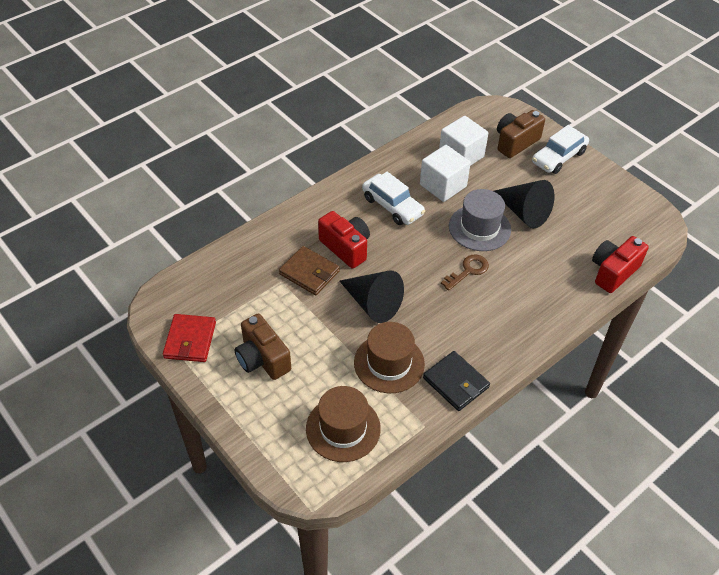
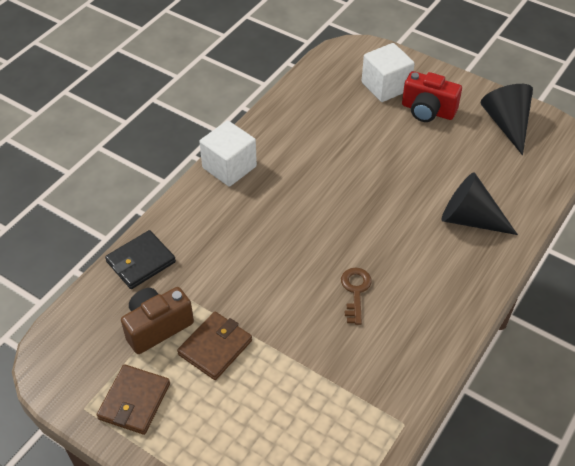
brown camera: 2 -> 1
brown hat: 2 -> 0
brown wallet: 1 -> 2
grey hat: 1 -> 0
red camera: 2 -> 1
red wallet: 1 -> 0
white car: 2 -> 0

